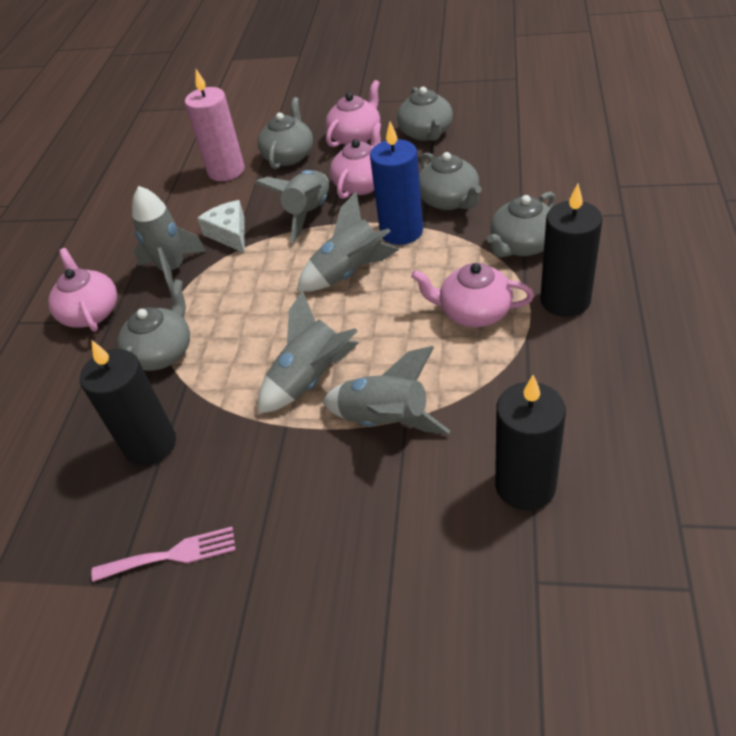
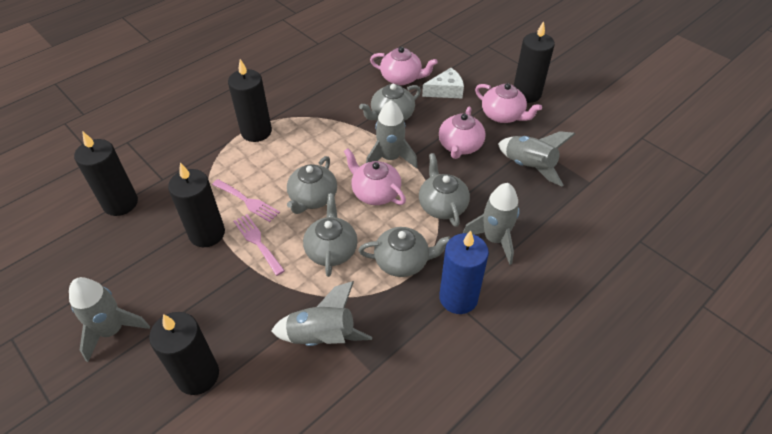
black candle: 3 -> 5
pink candle: 1 -> 0
pink fork: 1 -> 2

